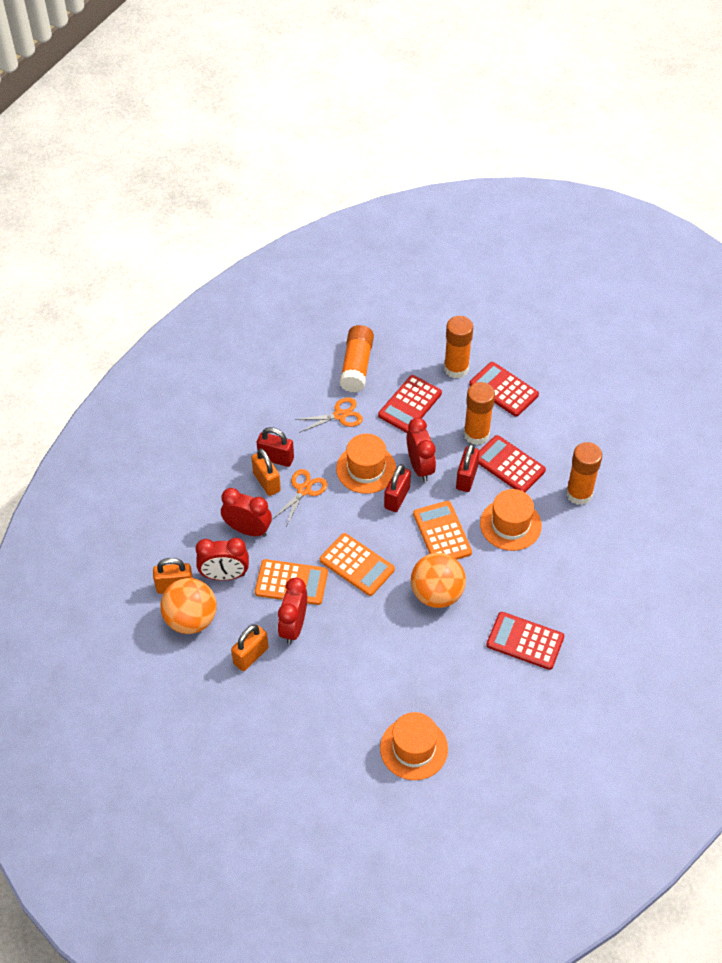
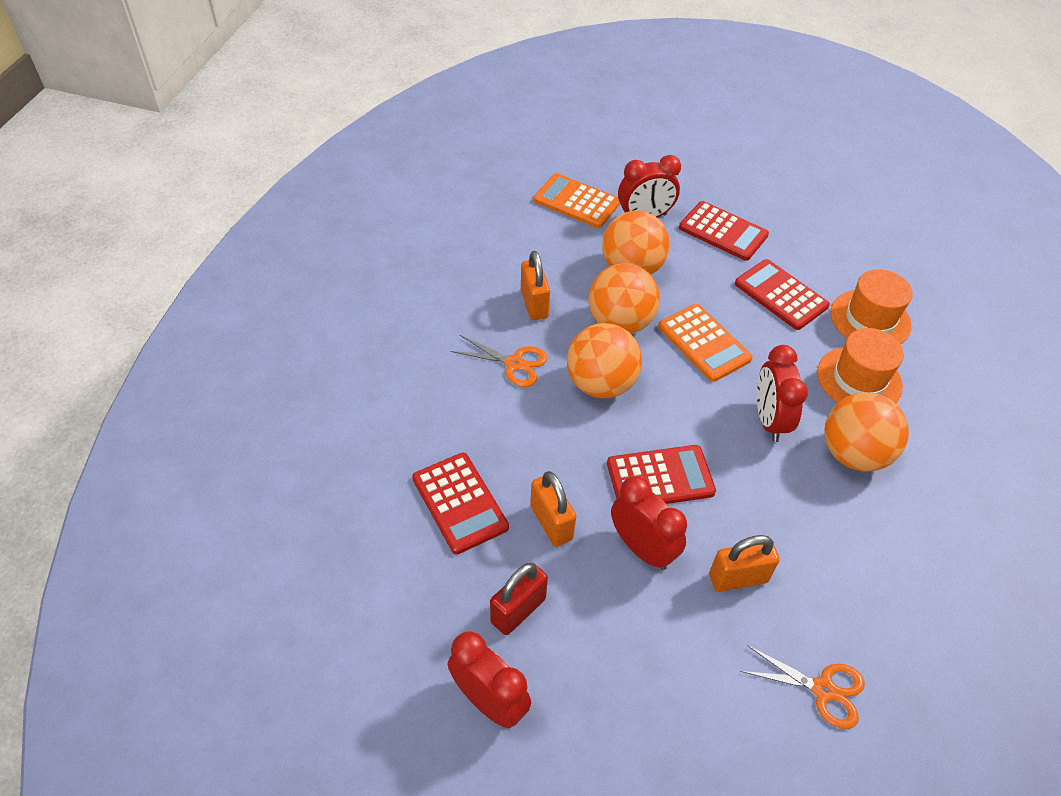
orange ball: 2 -> 4
orange calculator: 3 -> 2
orange glue stick: 4 -> 0
orange hat: 3 -> 2
red padlock: 3 -> 1

